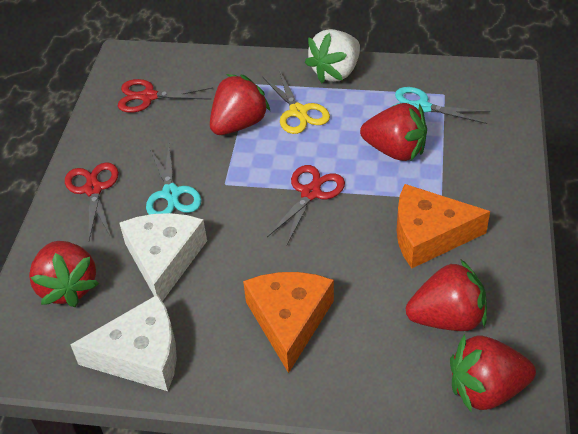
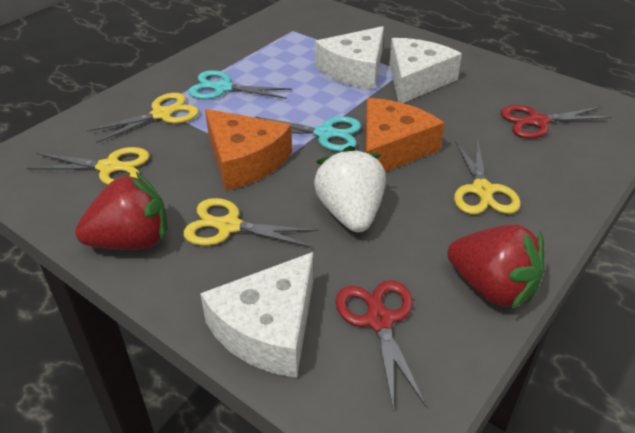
red scissors: 3 -> 2
red strawberry: 5 -> 2
white cheese: 2 -> 3
yellow scissors: 1 -> 4

